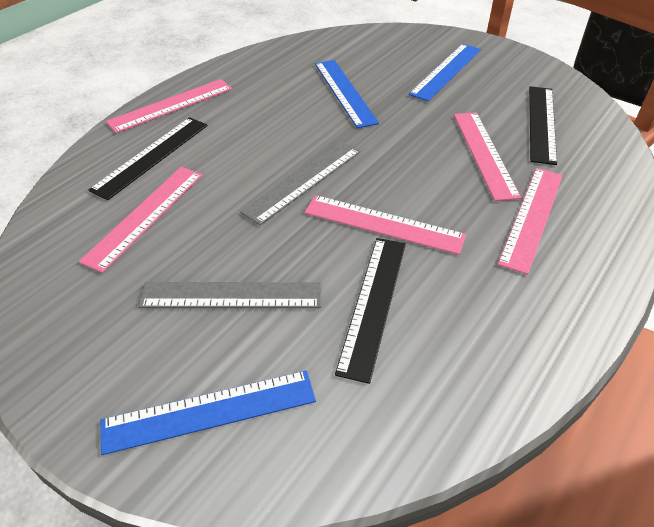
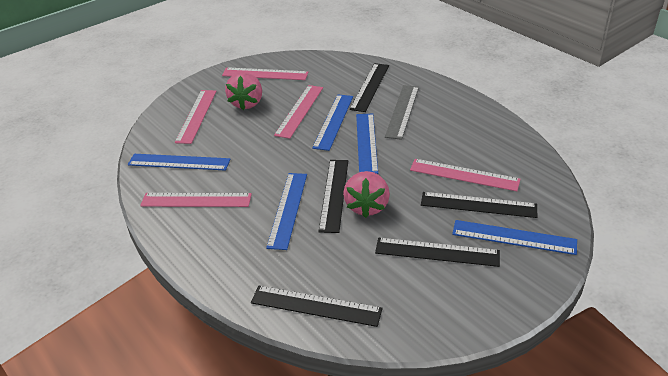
black ruler: 3 -> 5
blue ruler: 3 -> 5
grey ruler: 2 -> 1
pink strawberry: 0 -> 2

